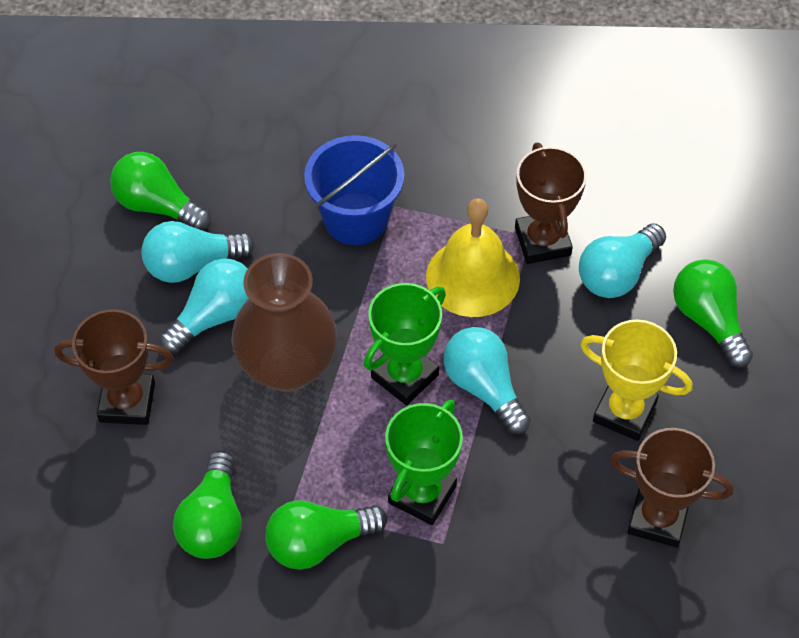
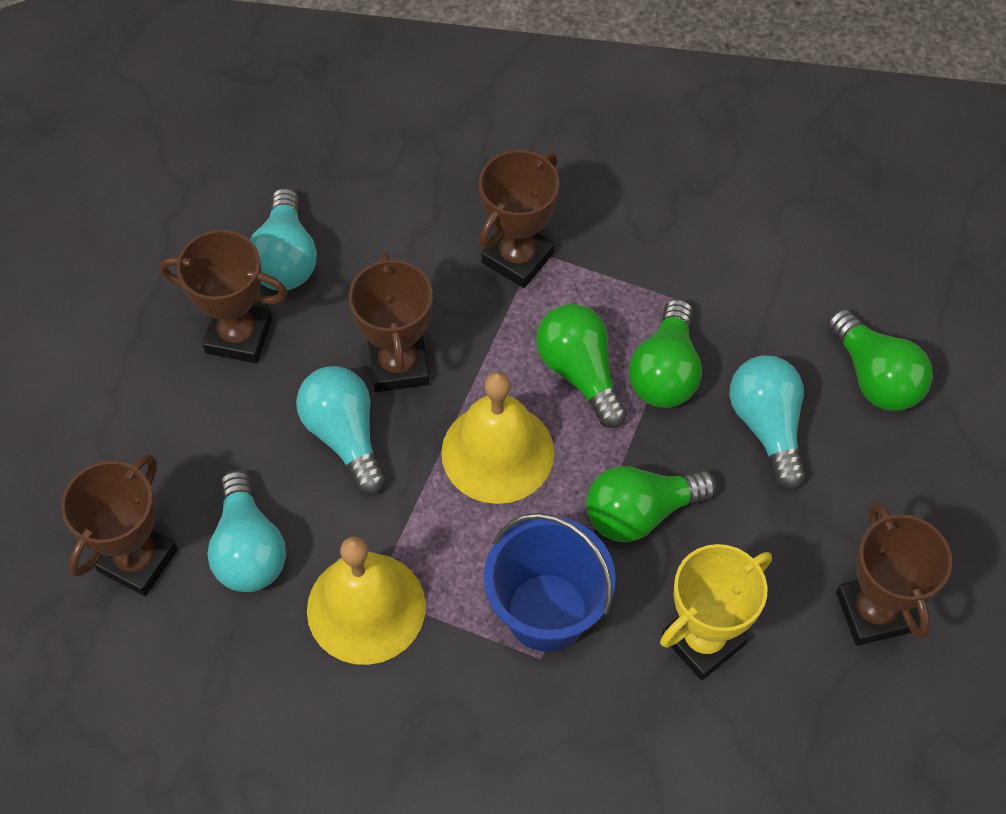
brown trophy: 3 -> 5
brown vase: 1 -> 0
green trophy: 2 -> 0
yellow bell: 1 -> 2

